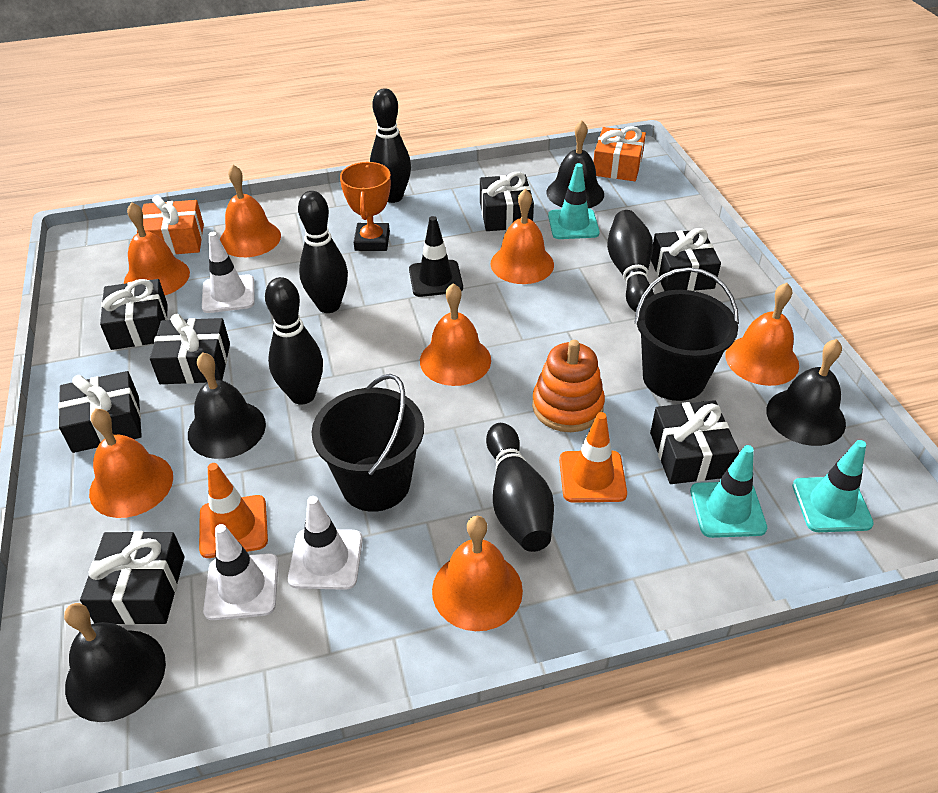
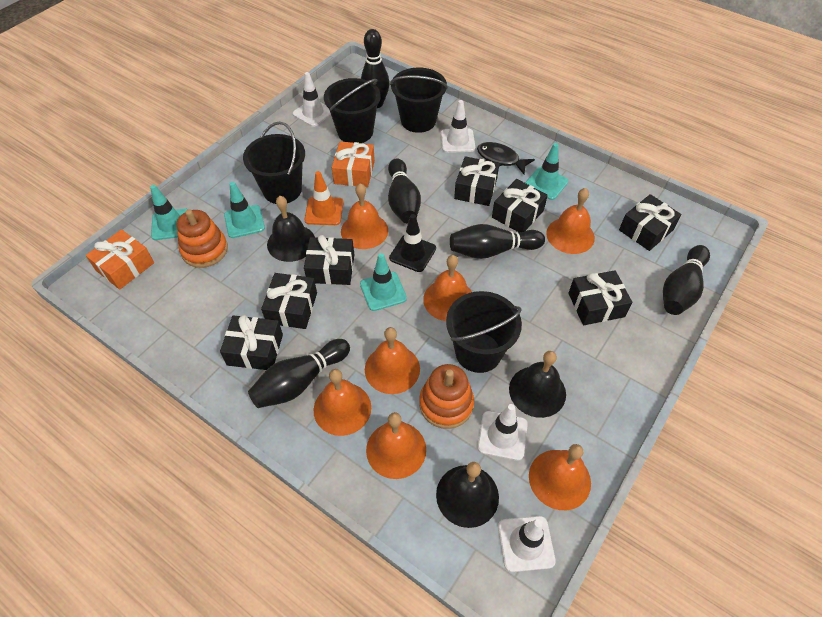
black bell: 4 -> 3
black bucket: 2 -> 4
black fish: 0 -> 1
orange stacking toy: 1 -> 2
orange traffic cone: 2 -> 1
orange trophy: 1 -> 0
turquoise traffic cone: 3 -> 4
white traffic cone: 3 -> 4

